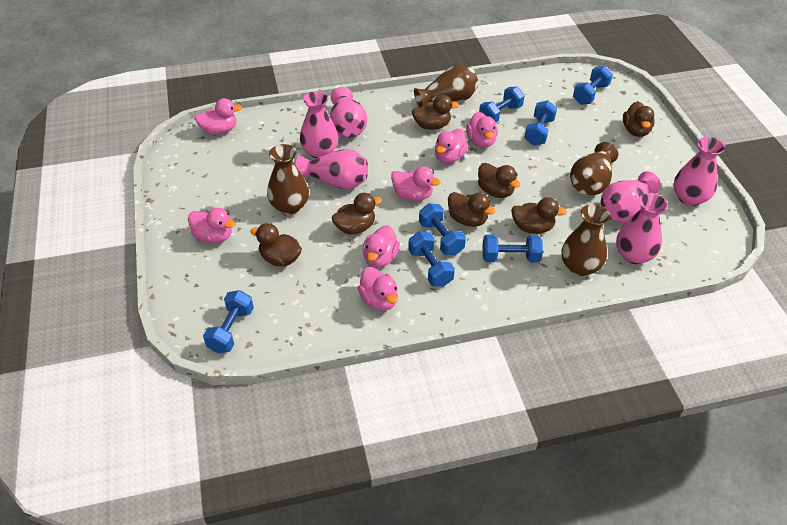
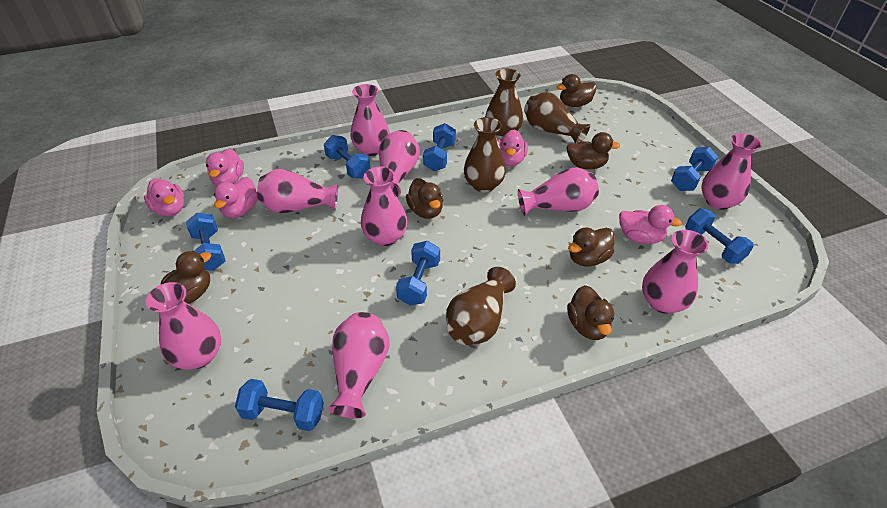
brown duck: 7 -> 6
pink duck: 7 -> 5
pink vase: 6 -> 9

